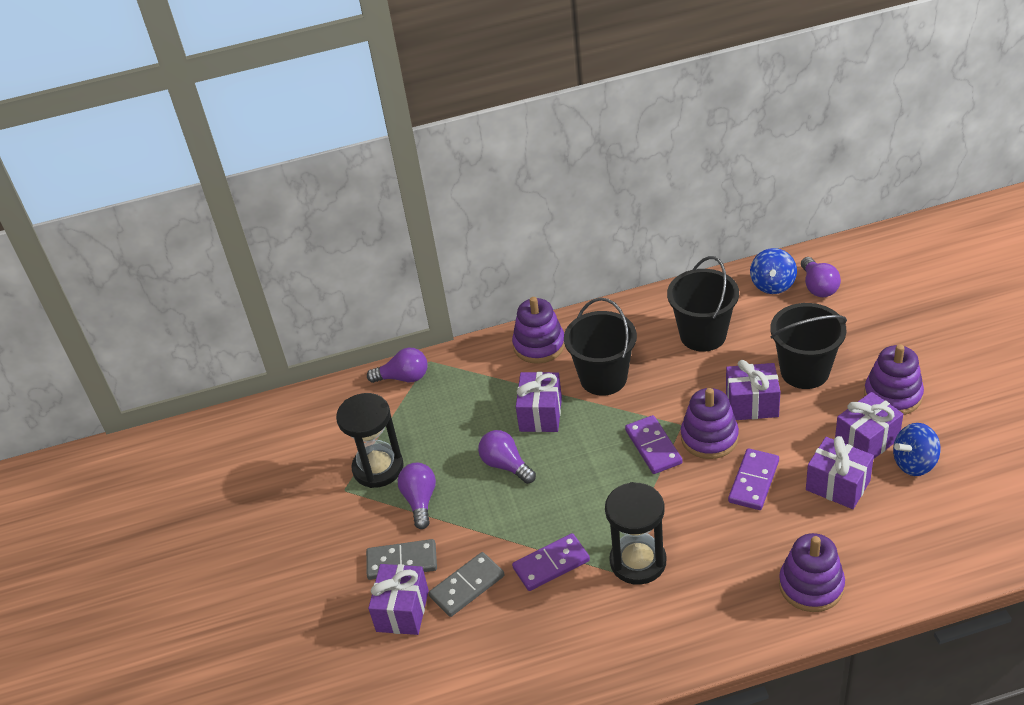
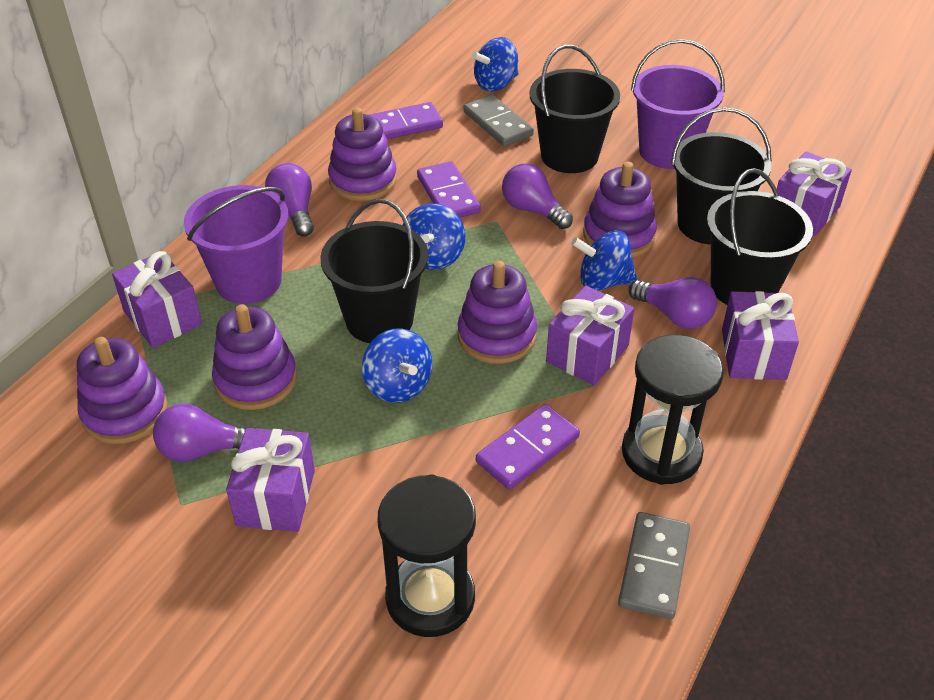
black bucket: 3 -> 4
blue spinning top: 2 -> 4
purple bucket: 0 -> 2
purple stacking toy: 4 -> 5

